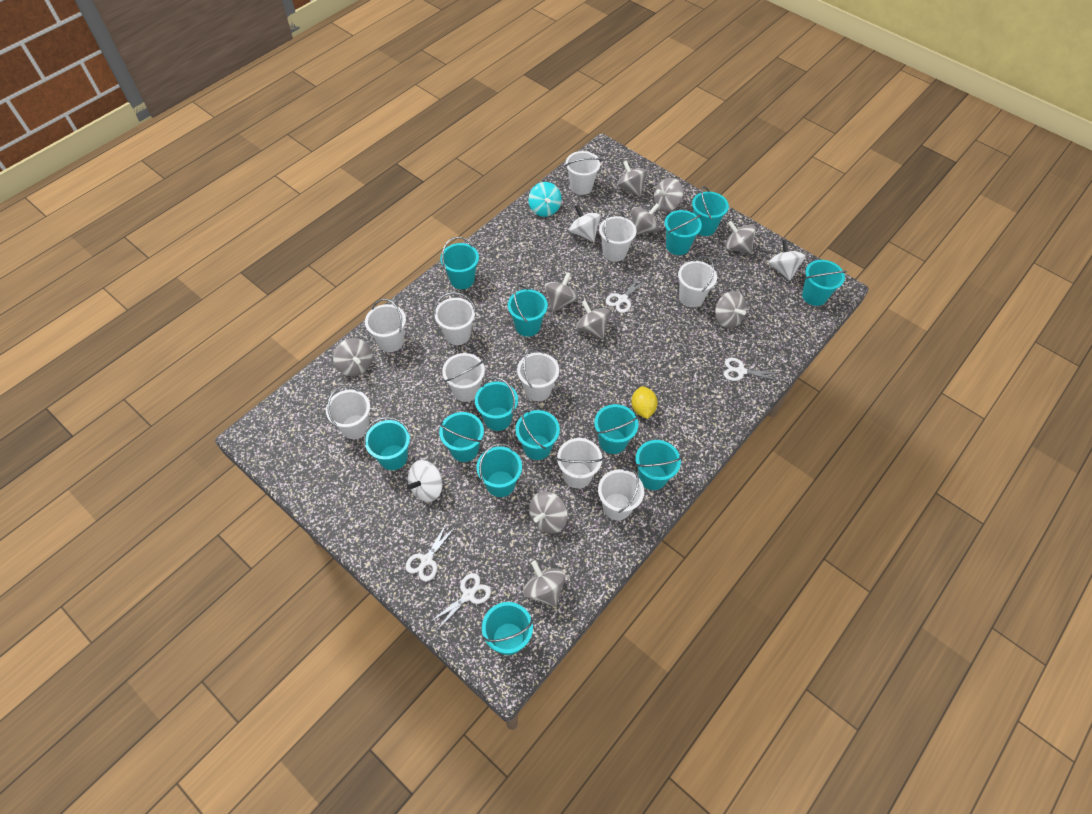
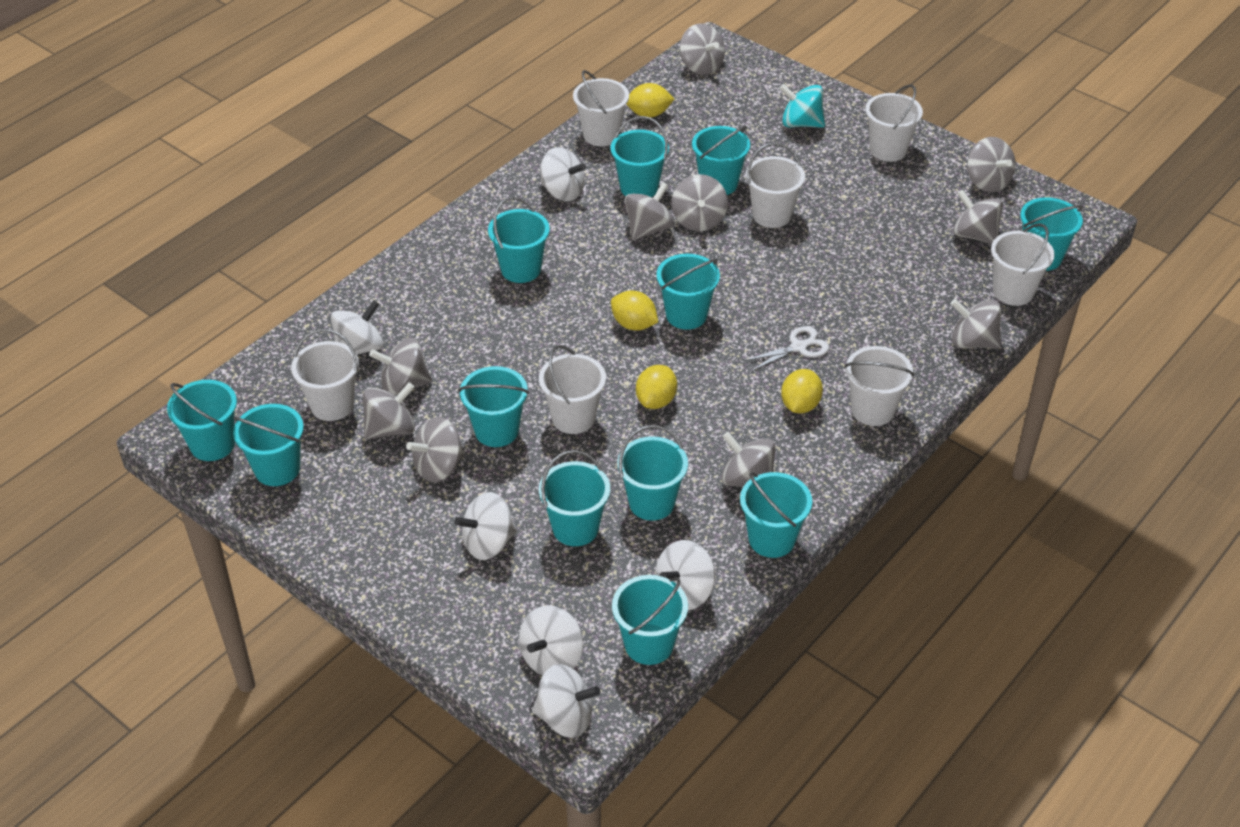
turquoise bucket: 13 -> 12
white bucket: 10 -> 7
white scissors: 4 -> 1
white spinning top: 3 -> 6
yellow lemon: 1 -> 4

